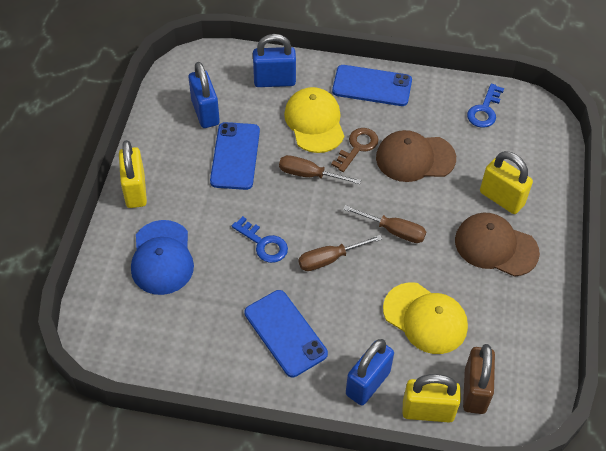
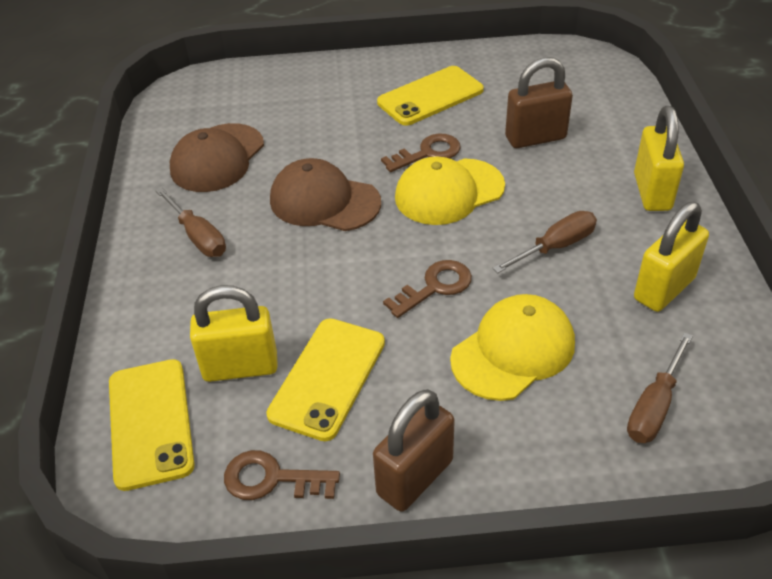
blue cap: 1 -> 0
blue key: 2 -> 0
blue padlock: 3 -> 0
blue phone: 3 -> 0
brown key: 1 -> 3
brown padlock: 1 -> 2
yellow phone: 0 -> 3

